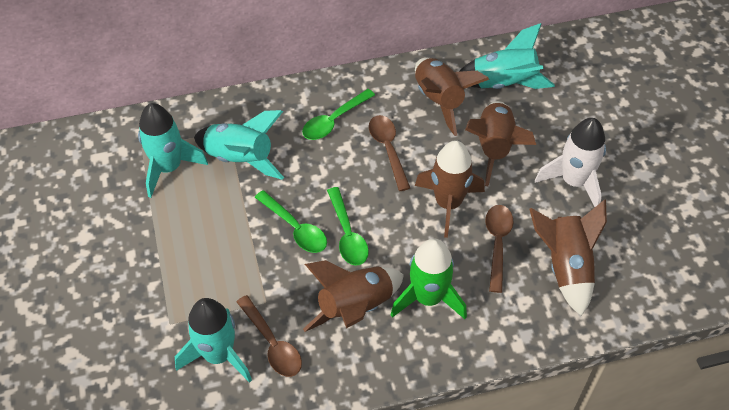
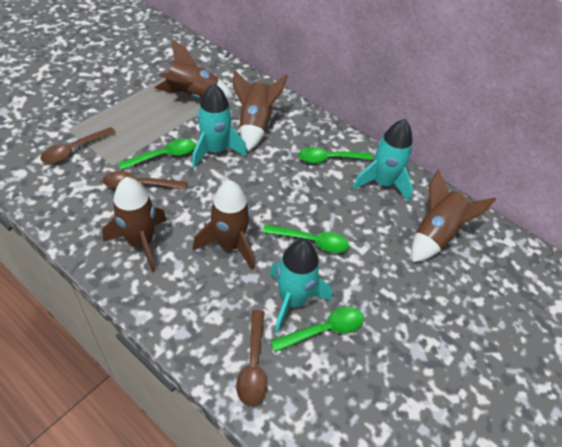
green rocket: 1 -> 0
green spoon: 3 -> 4
turquoise rocket: 4 -> 3
white rocket: 1 -> 0

